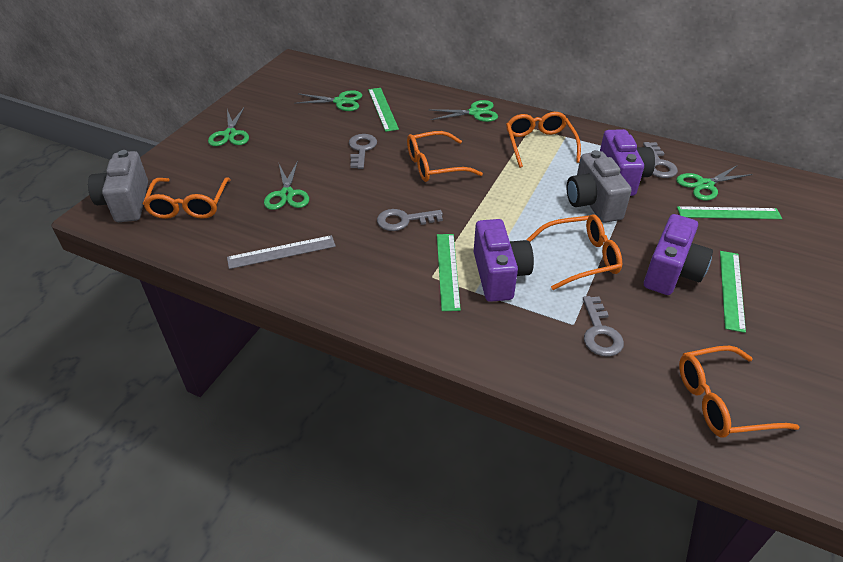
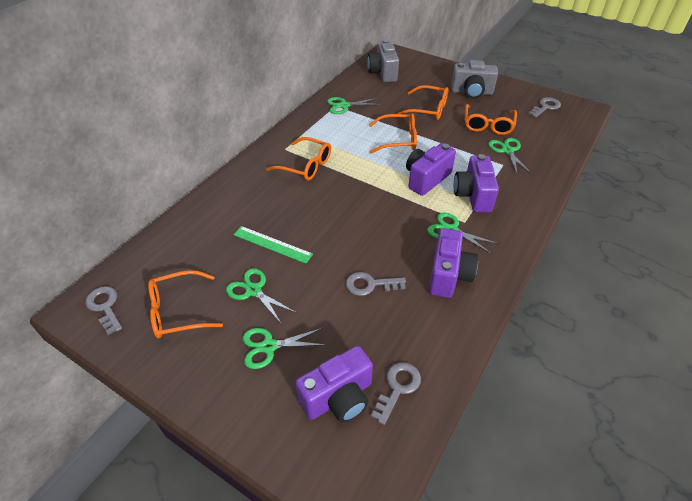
green ruler: 4 -> 1
grey ruler: 1 -> 0
purple camera: 3 -> 4

